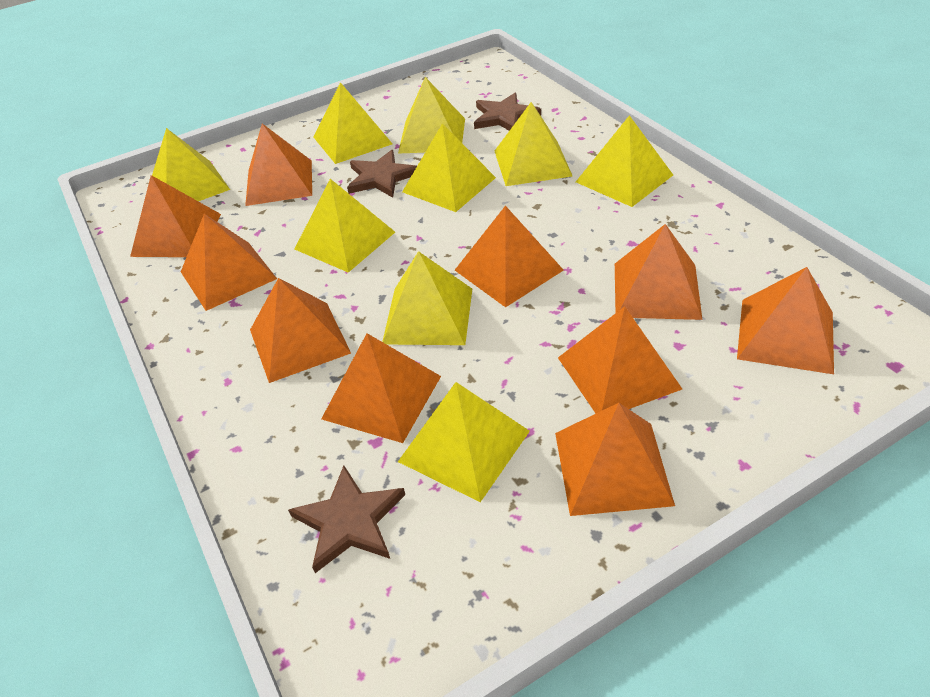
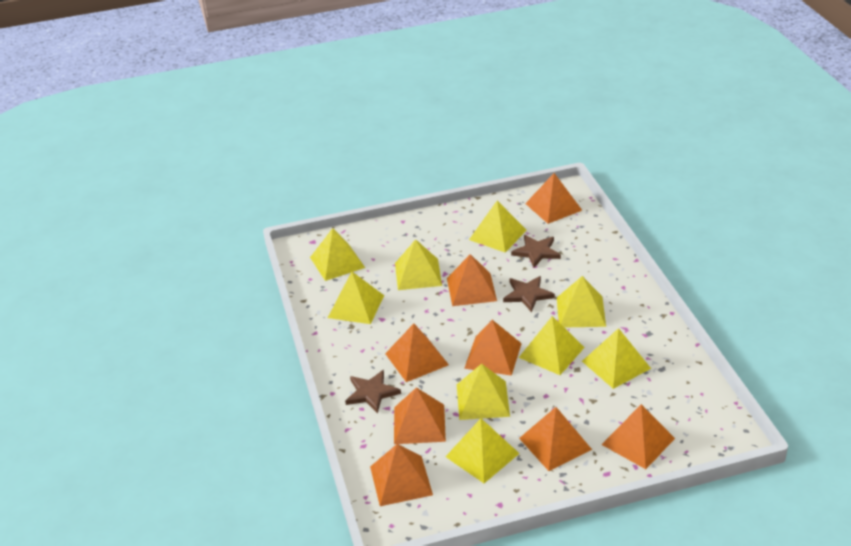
orange pyramid: 10 -> 8

